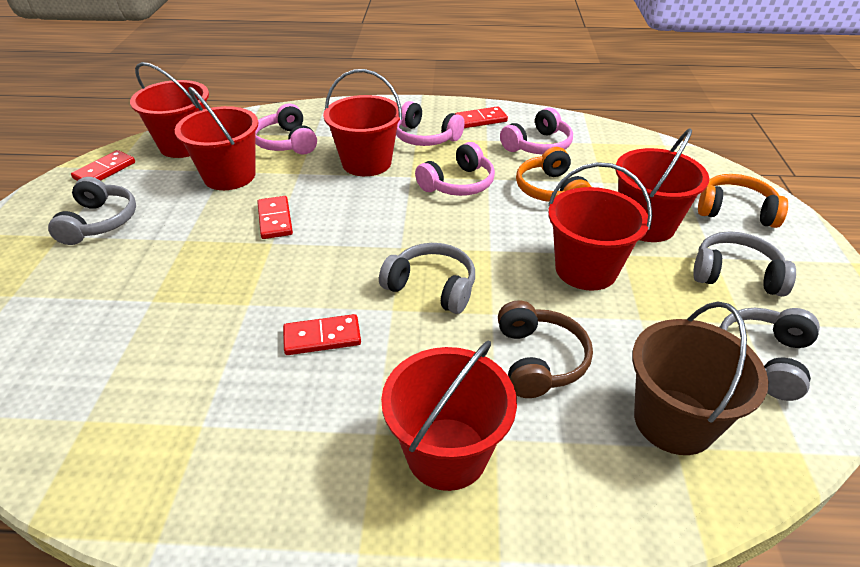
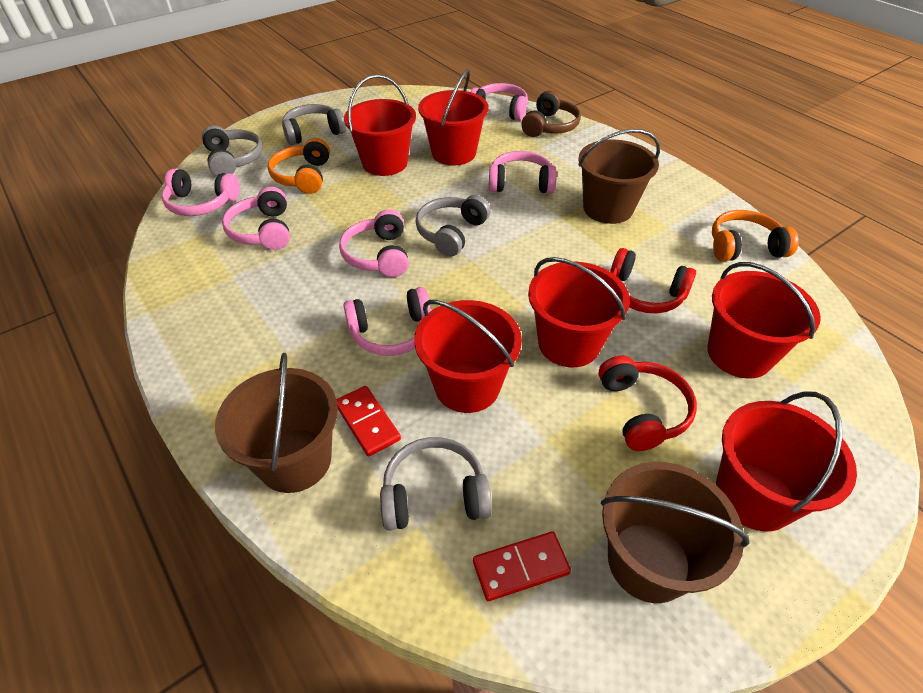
brown bucket: 1 -> 3
pink headphones: 4 -> 6
red domino: 4 -> 2
red headphones: 0 -> 2

